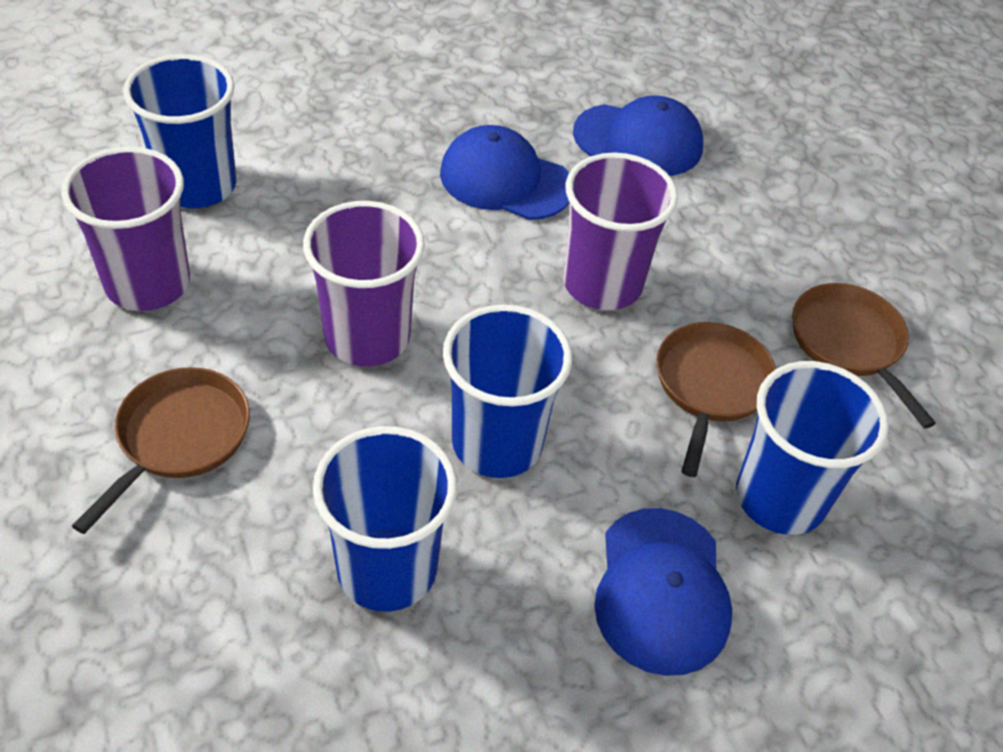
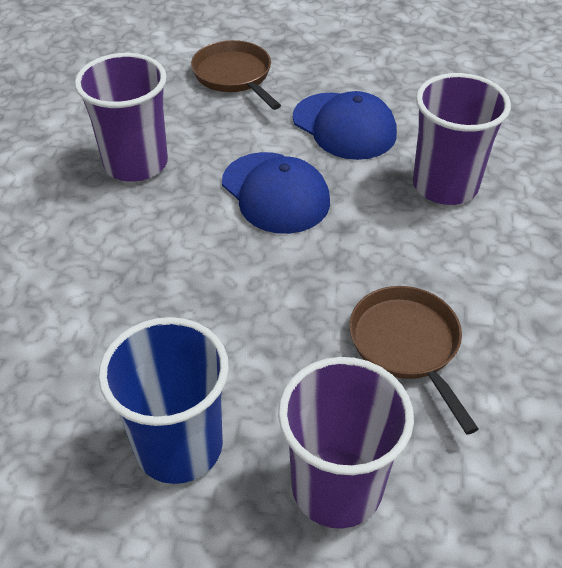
blue cap: 3 -> 2
blue cup: 4 -> 1
brown pan: 3 -> 2

